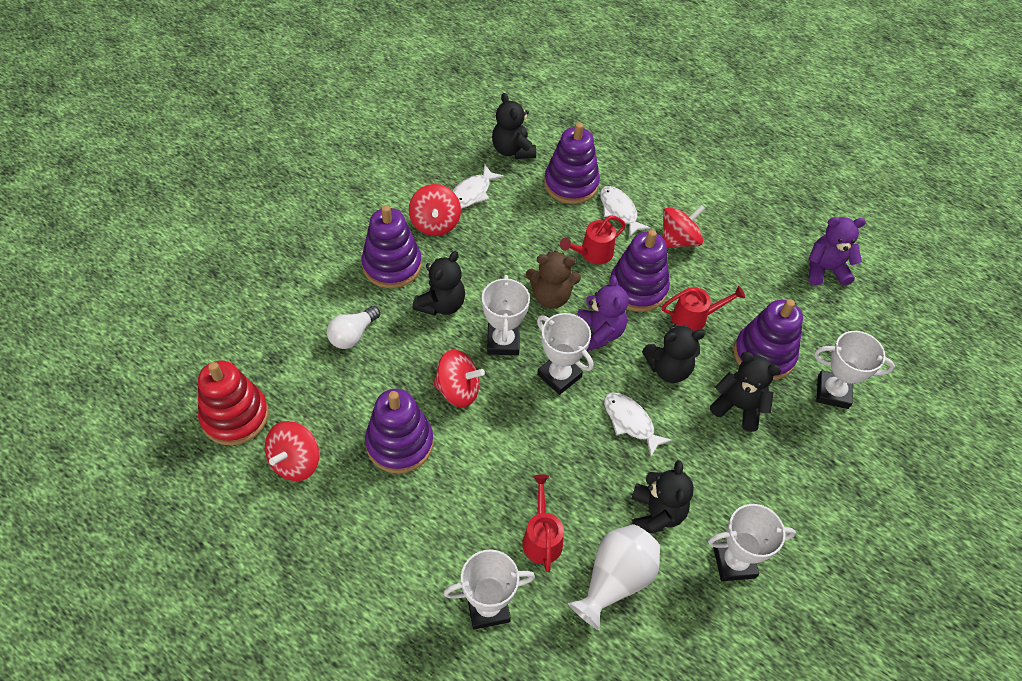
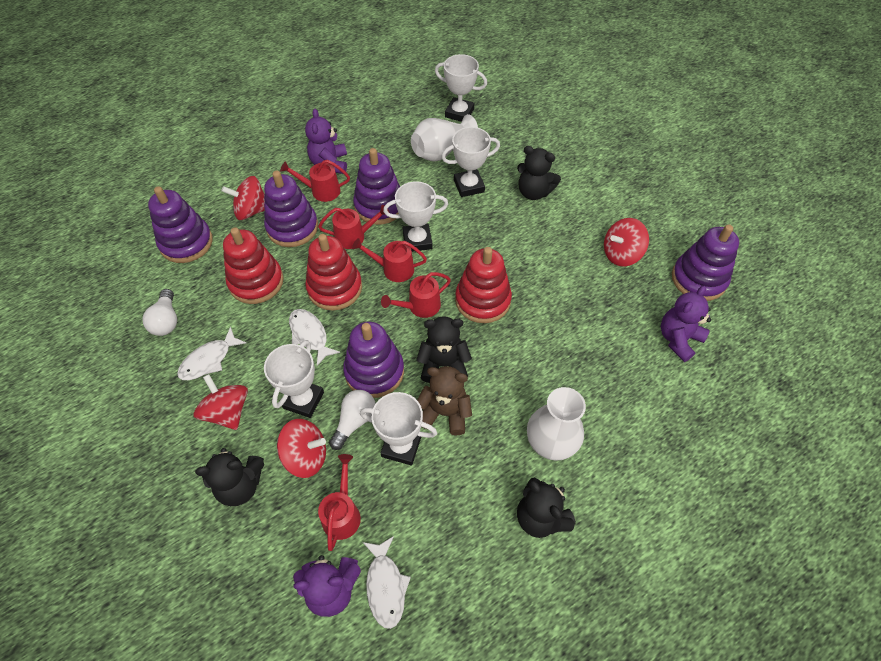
black teddy bear: 5 -> 4
purple teddy bear: 2 -> 3
red stacking toy: 1 -> 3
red watering can: 3 -> 5
white light bulb: 1 -> 2
white vase: 1 -> 2

